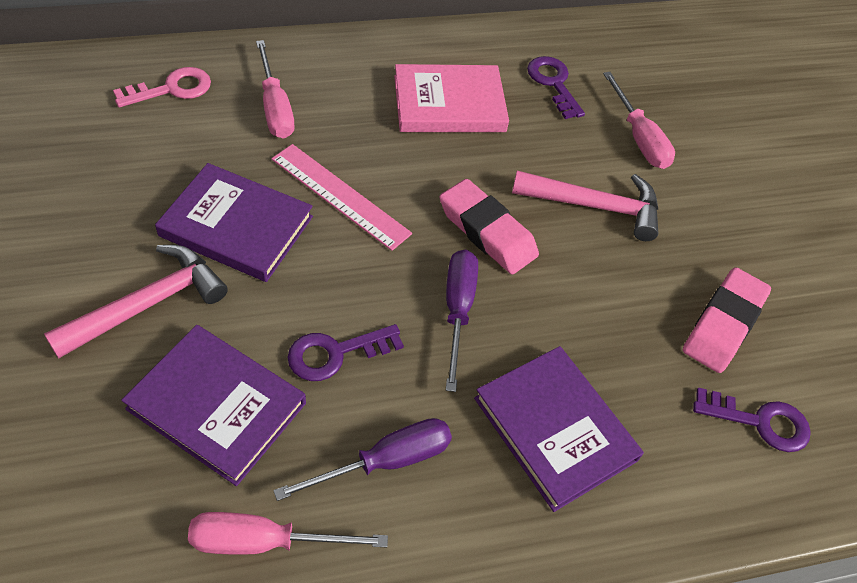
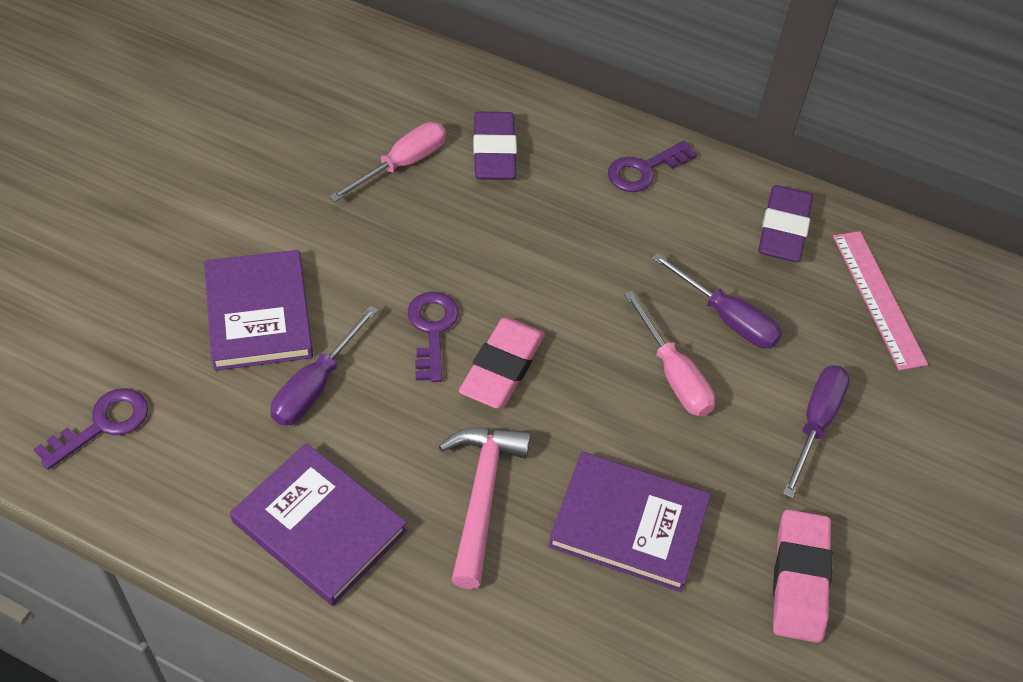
pink book: 1 -> 0
pink hammer: 2 -> 1
pink key: 1 -> 0
pink screwdriver: 3 -> 2
purple eraser: 0 -> 2
purple screwdriver: 2 -> 3

